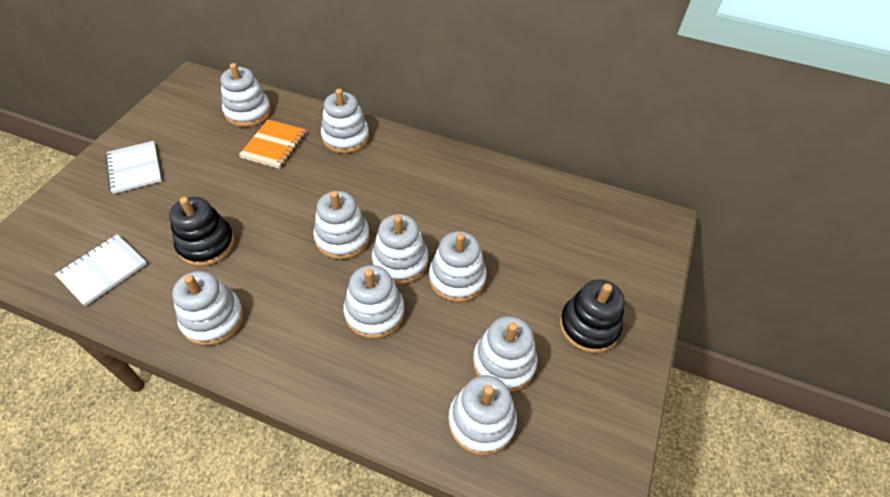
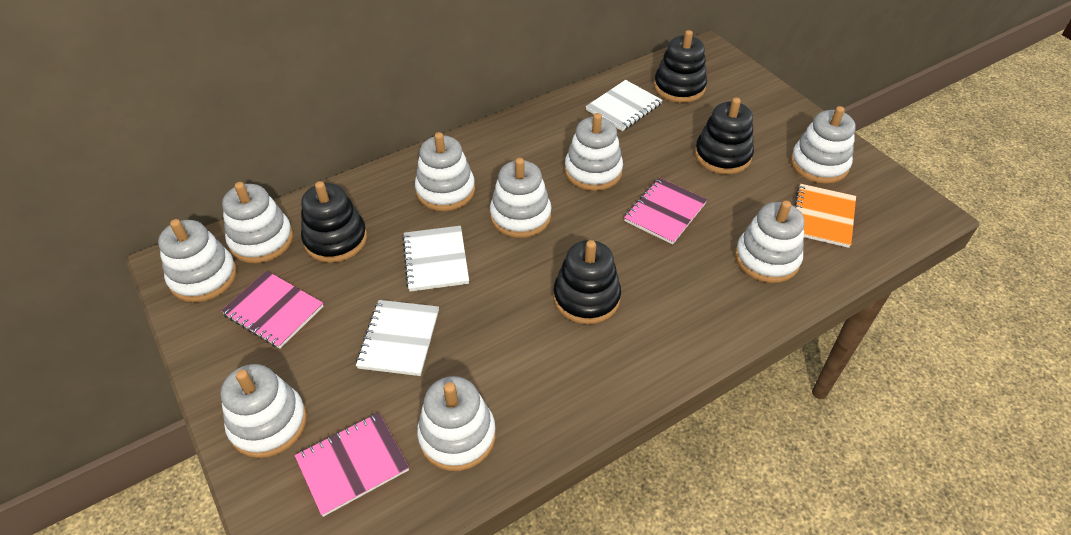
black stacking toy: 2 -> 4
pink notebook: 0 -> 3
white notebook: 2 -> 3

